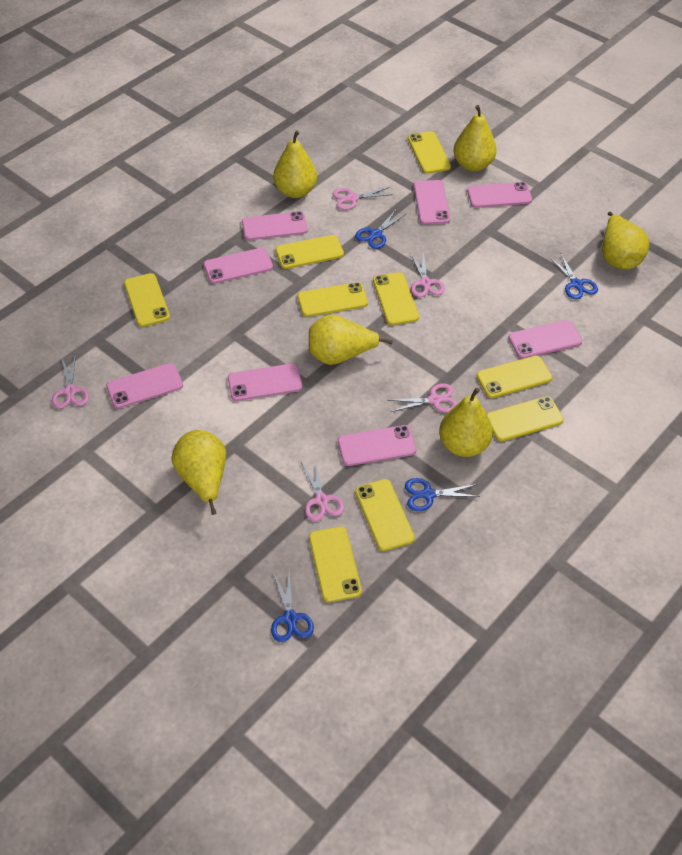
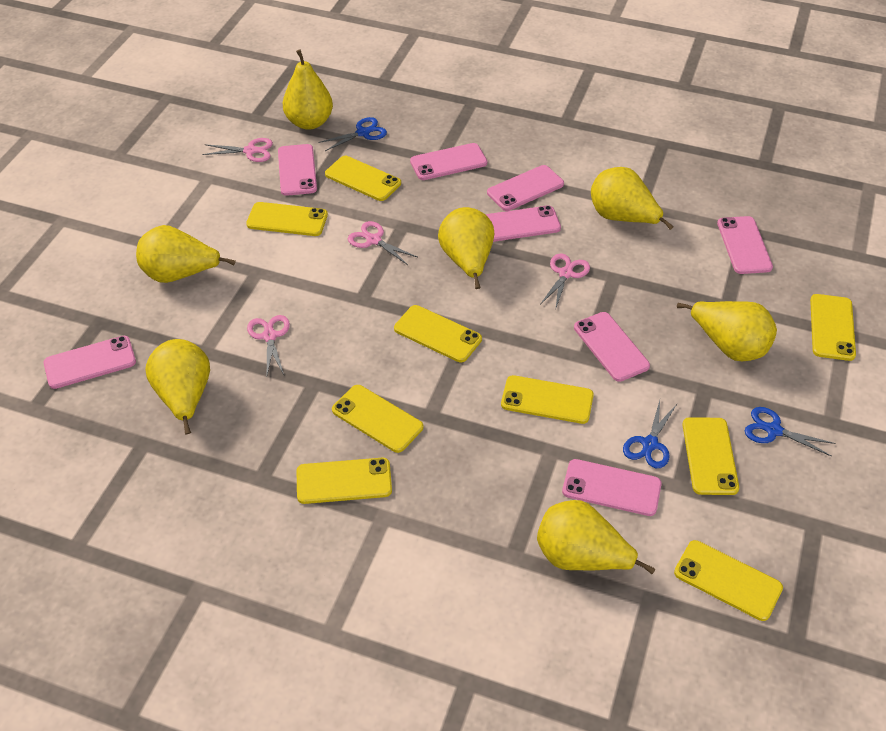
blue scissors: 4 -> 3
pink scissors: 5 -> 4
yellow pear: 6 -> 7

